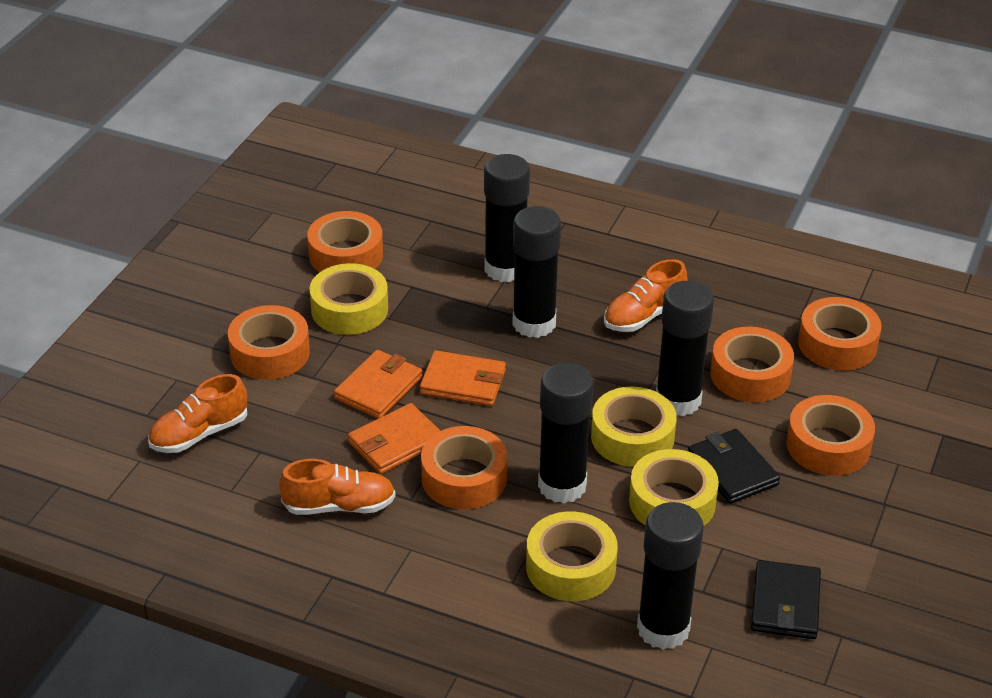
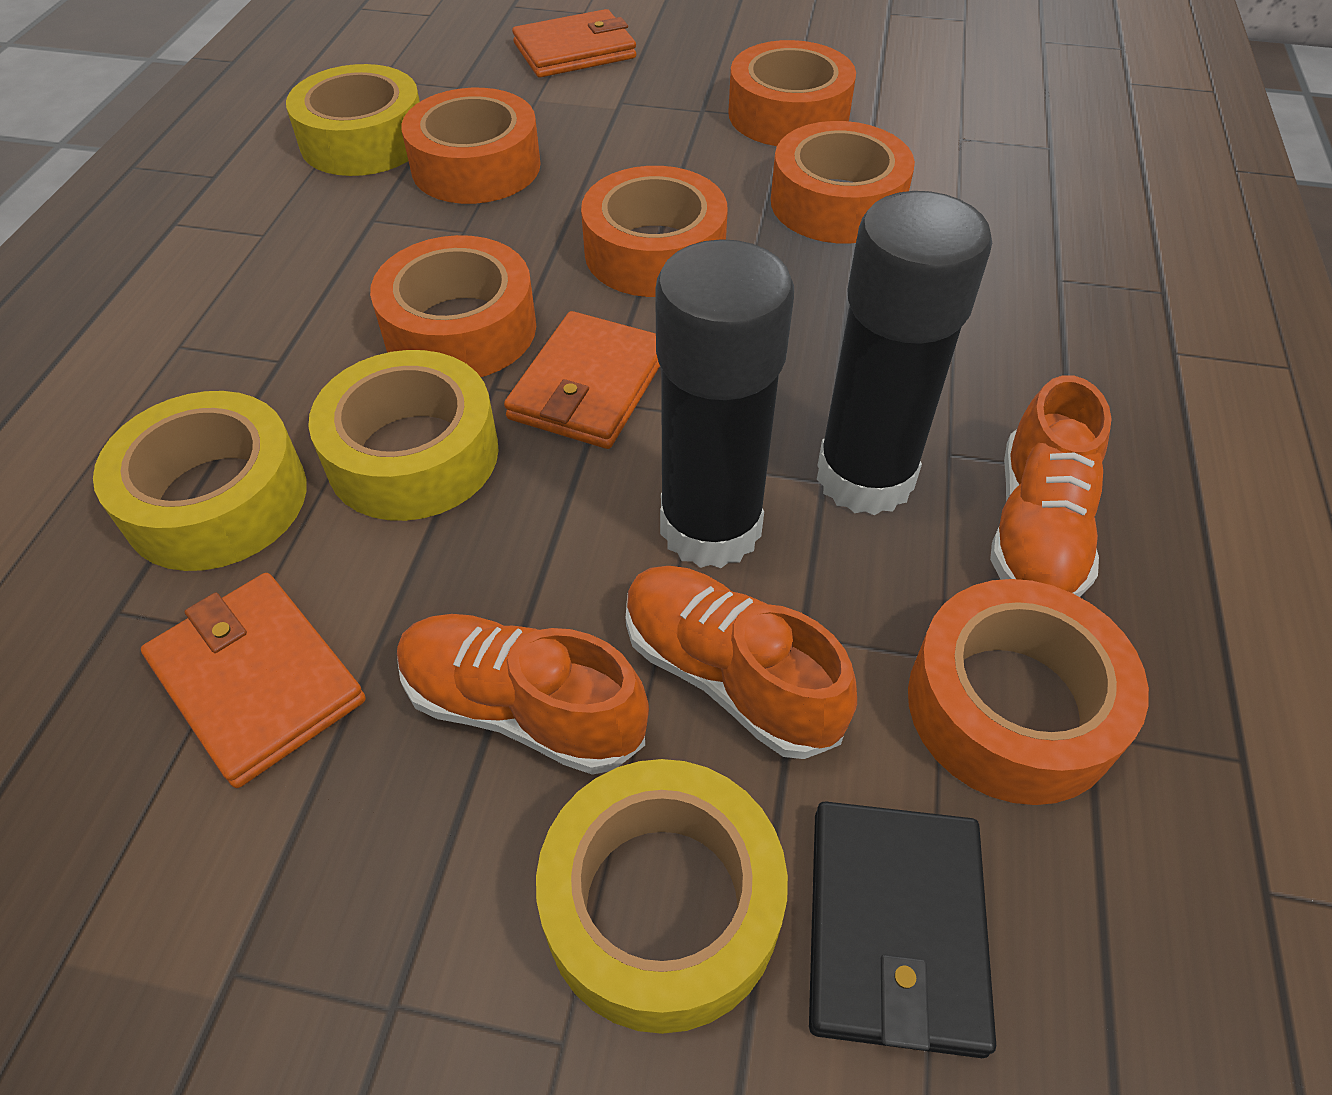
black glue stick: 5 -> 2
black wallet: 2 -> 1

